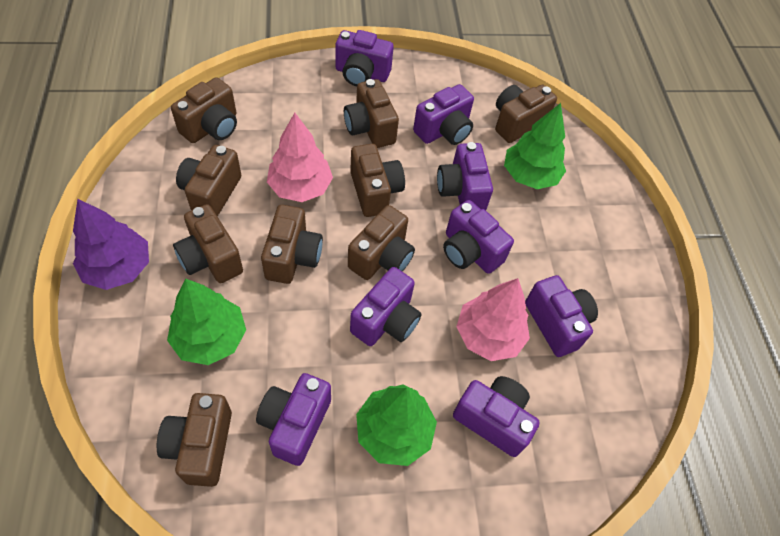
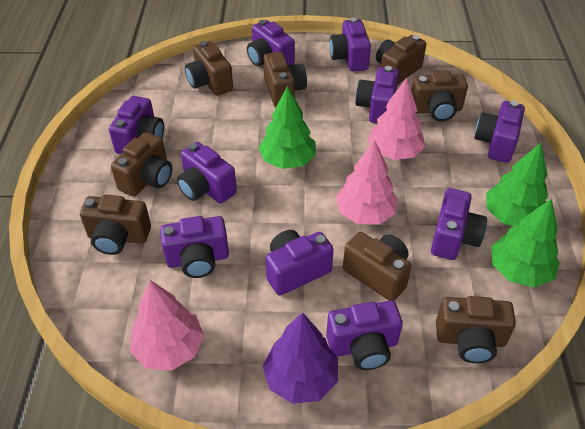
brown camera: 9 -> 8
pink tree: 2 -> 3
purple camera: 8 -> 10

